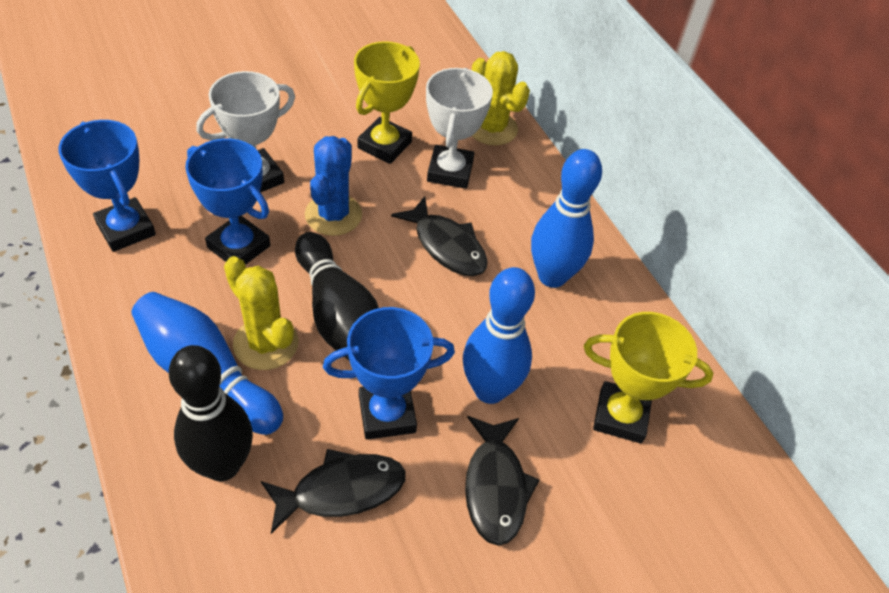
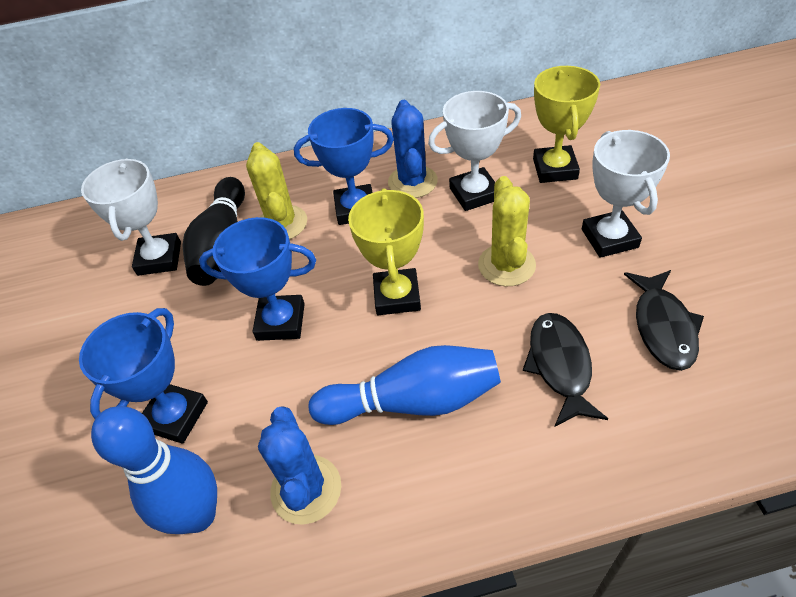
black bowling pin: 2 -> 1
black fish: 3 -> 2
blue bowling pin: 3 -> 2
blue cactus: 1 -> 2
white trophy: 2 -> 3

